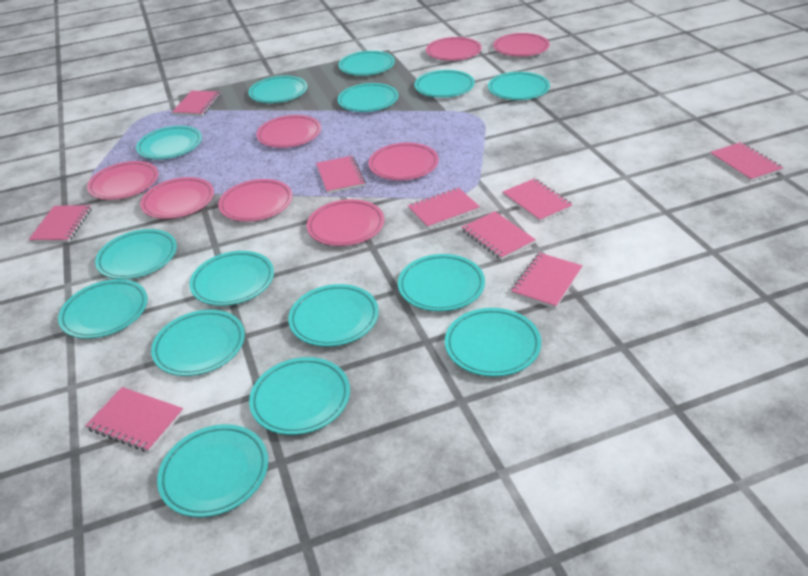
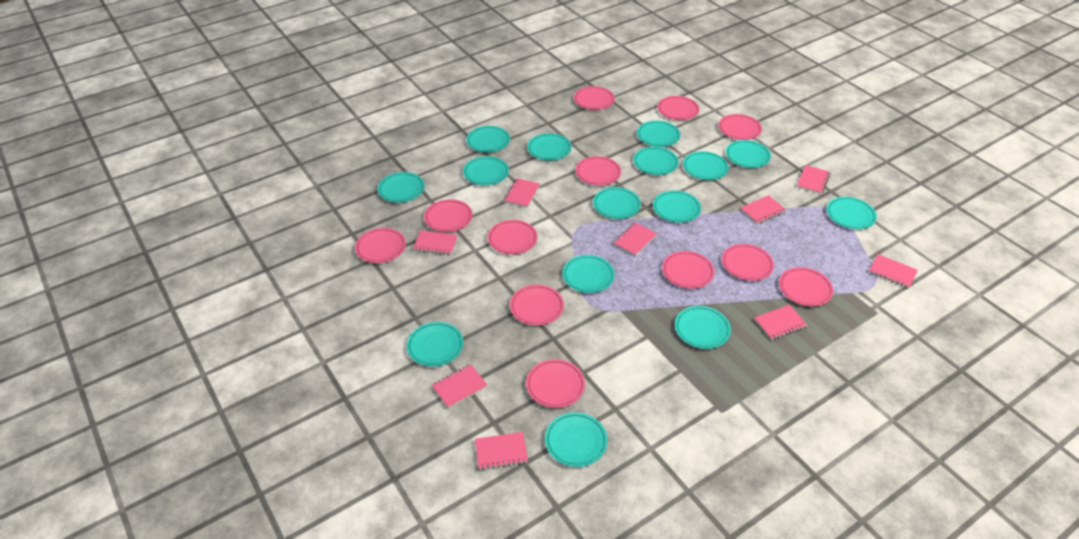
pink plate: 8 -> 12

